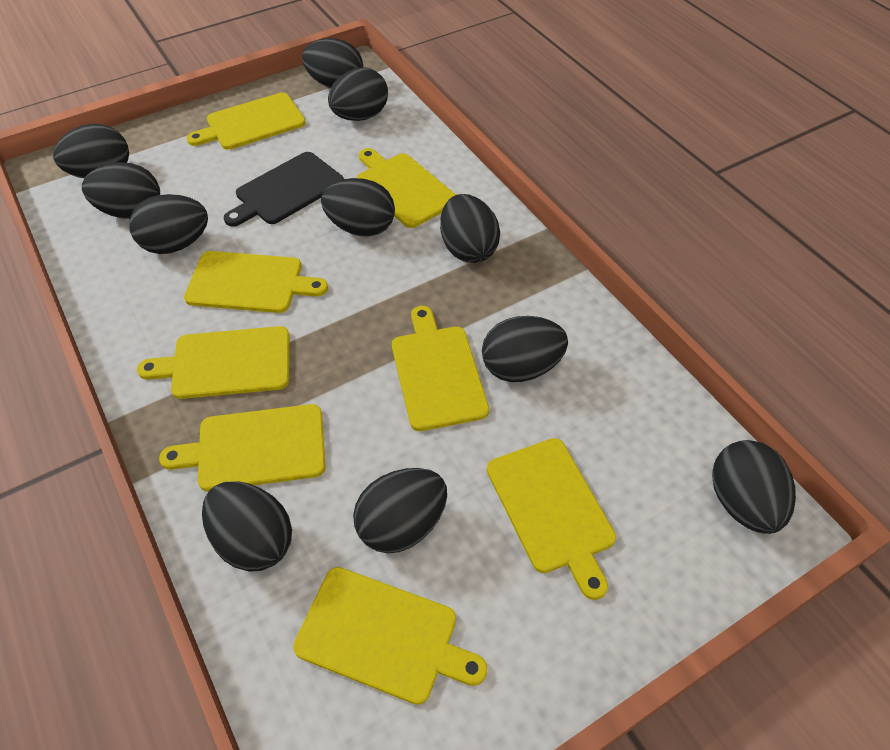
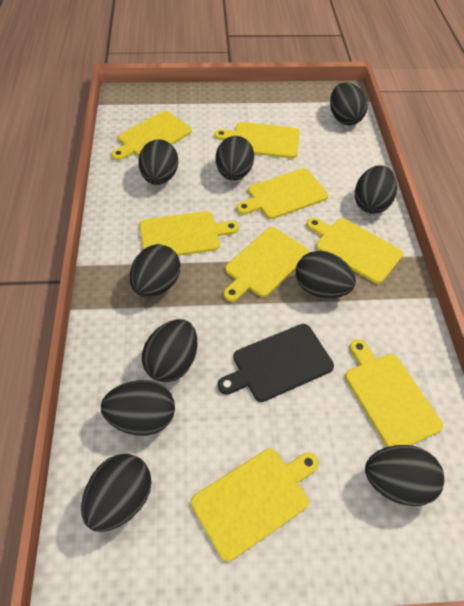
black egg: 11 -> 10

